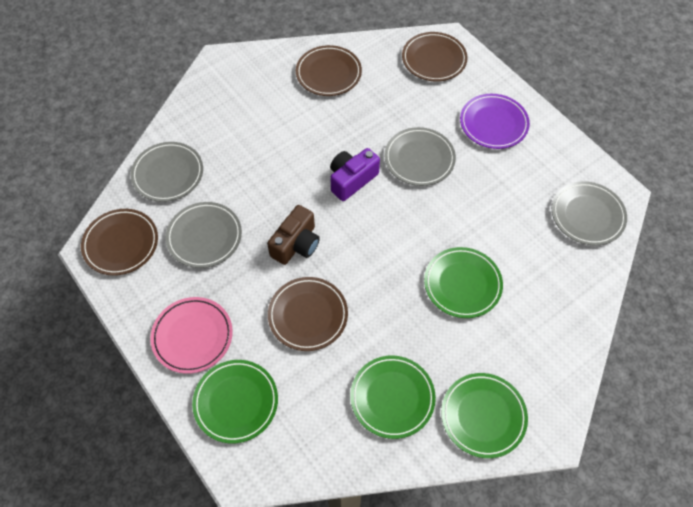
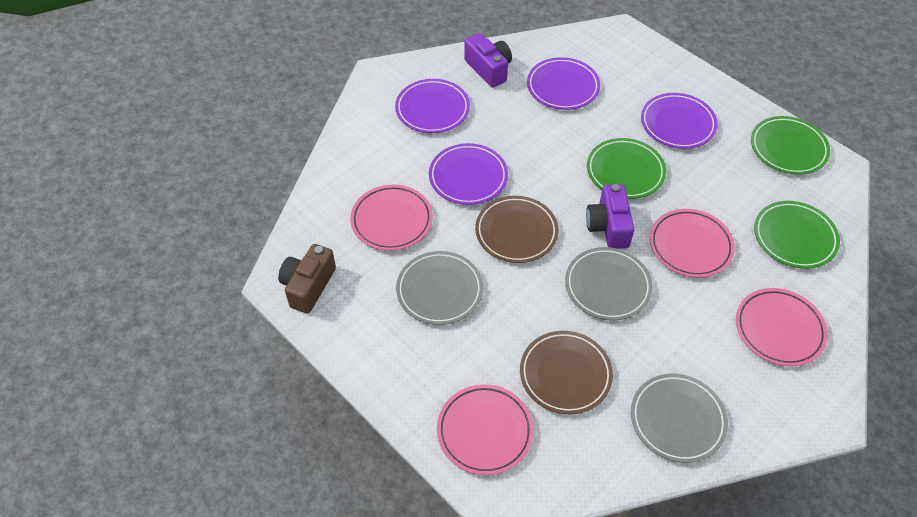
brown plate: 4 -> 2
green plate: 4 -> 3
grey plate: 4 -> 3
pink plate: 1 -> 4
purple camera: 1 -> 2
purple plate: 1 -> 4

